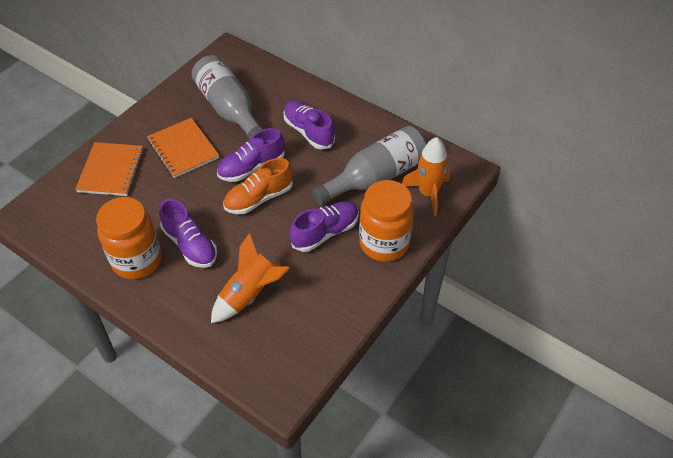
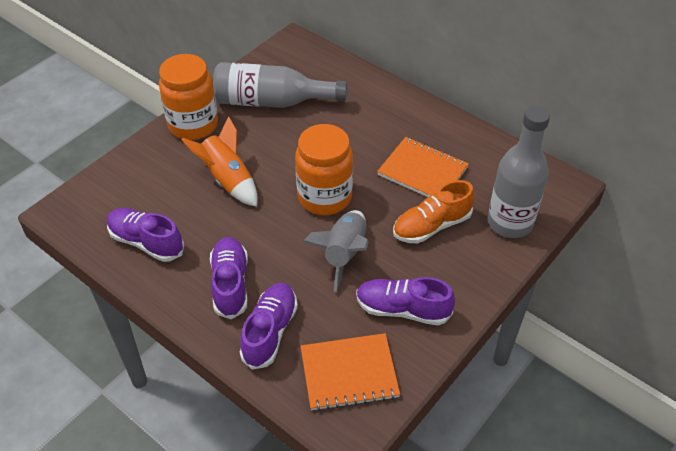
grey rocket: 0 -> 1
orange rocket: 2 -> 1

